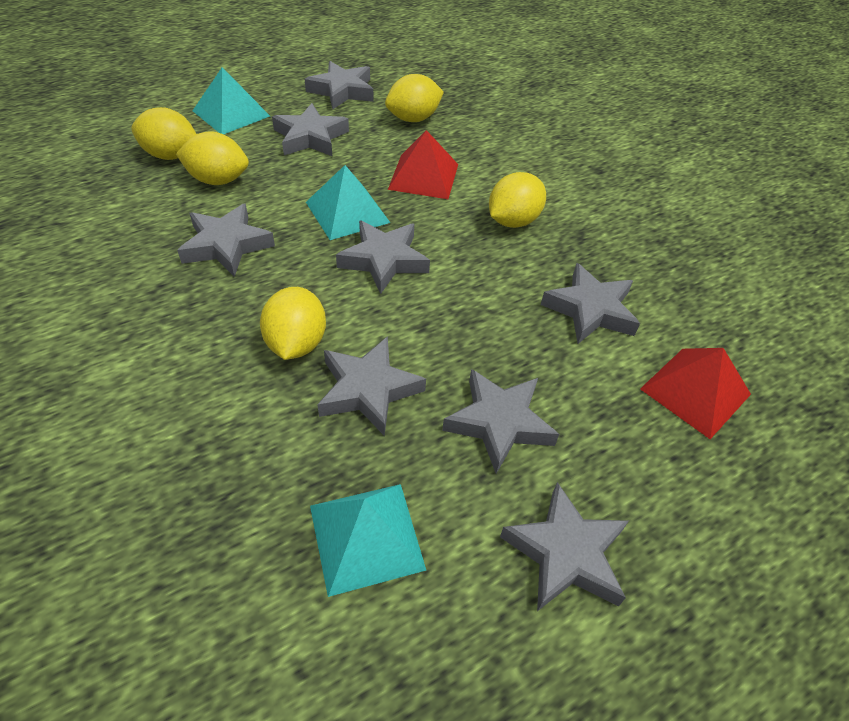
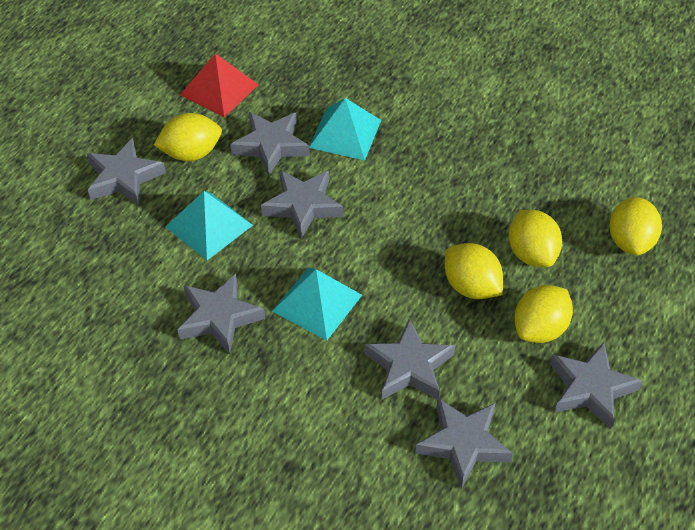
grey star: 8 -> 7
red pyramid: 2 -> 1

